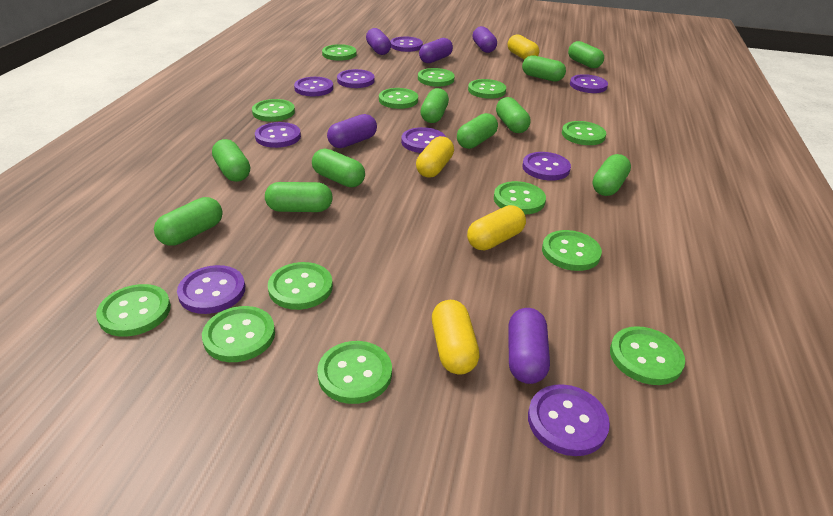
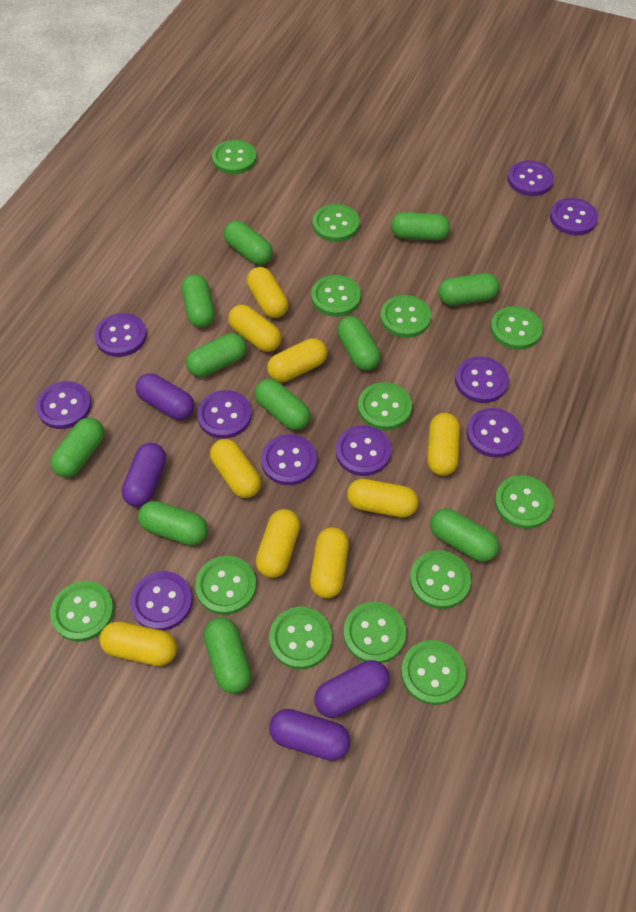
green capsule: 10 -> 11
purple button: 9 -> 10
purple capsule: 5 -> 4
yellow capsule: 4 -> 9

